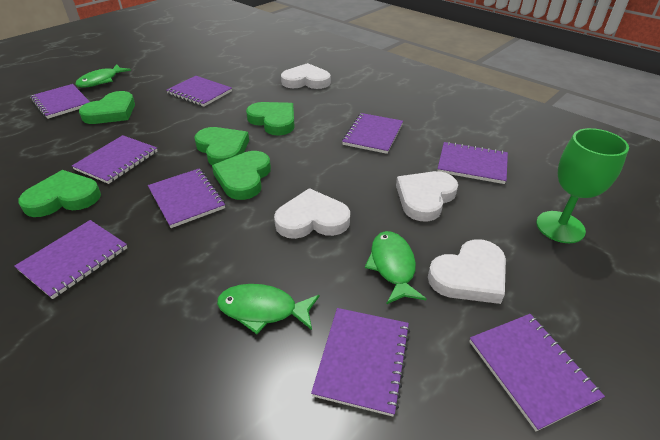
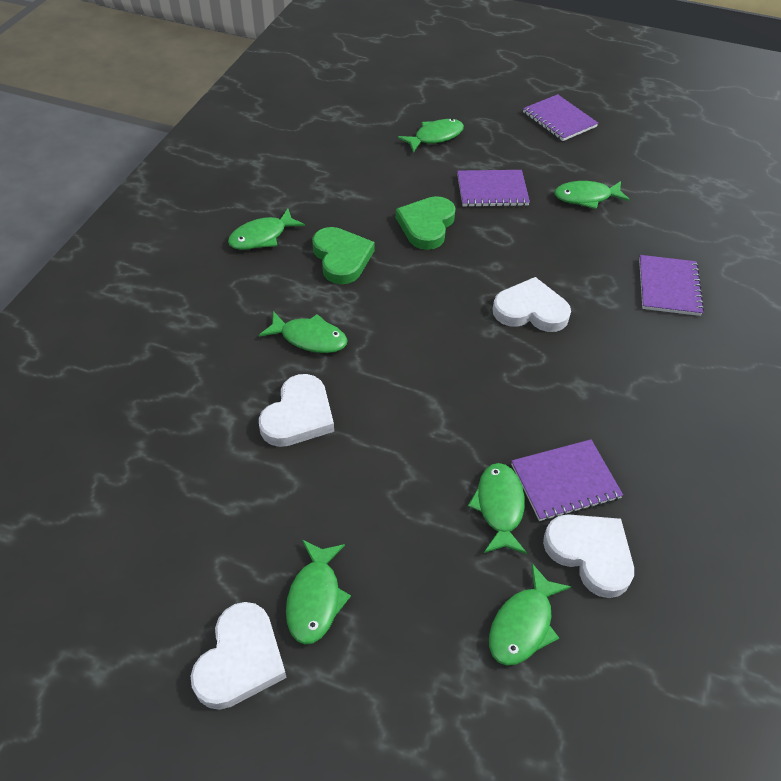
green fish: 3 -> 7
green goblet: 1 -> 0
green heart: 5 -> 2
purple notebook: 9 -> 4

